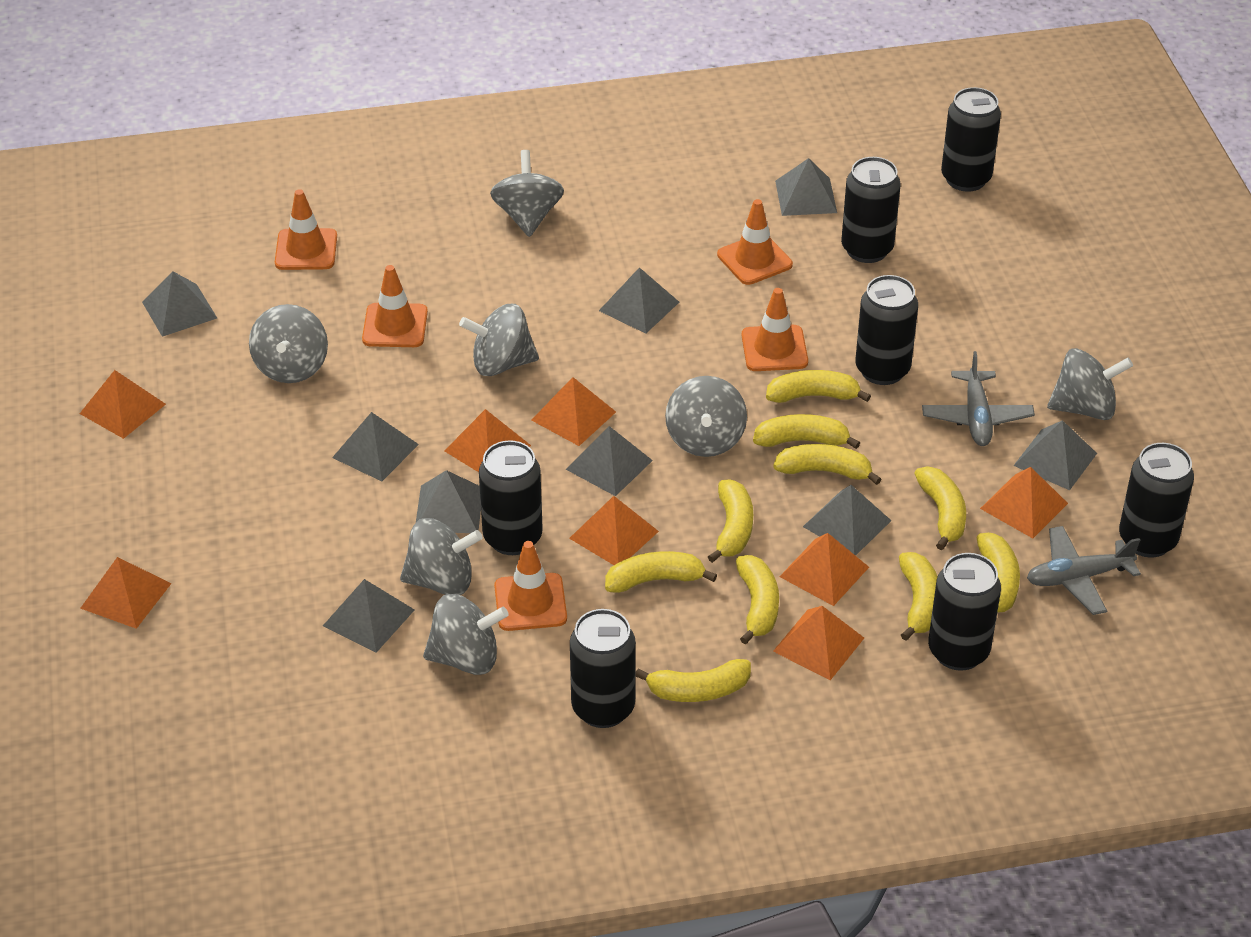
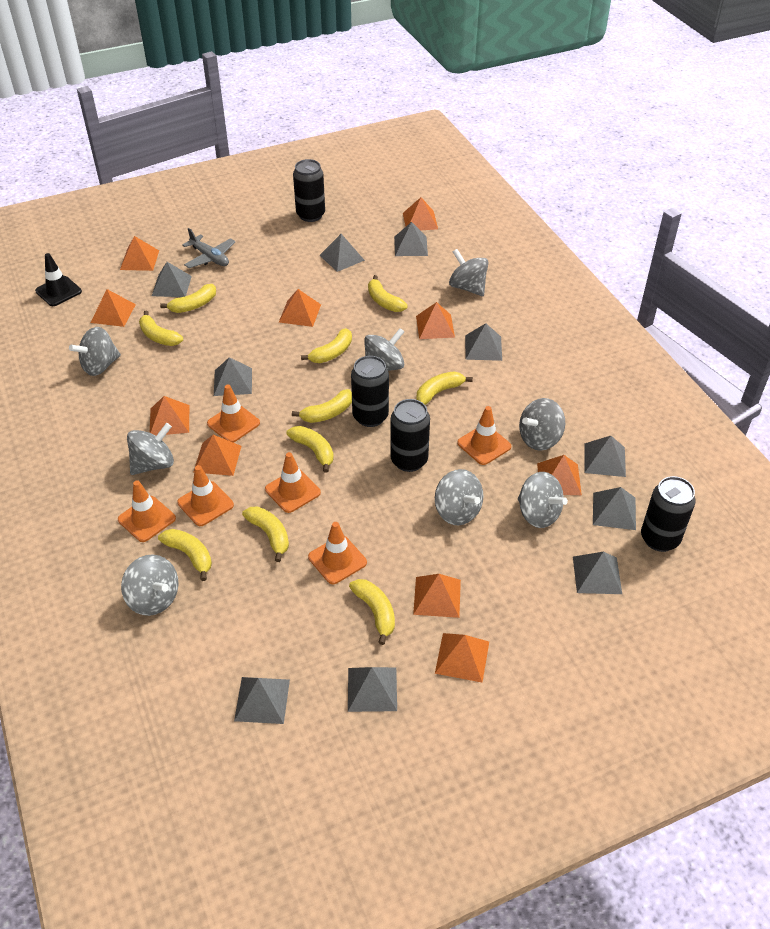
black can: 7 -> 4
black traffic cone: 0 -> 1
grey plane: 2 -> 1
grey pyramid: 9 -> 10
grey spinning top: 7 -> 8
orange pyramid: 8 -> 10
orange traffic cone: 5 -> 6

